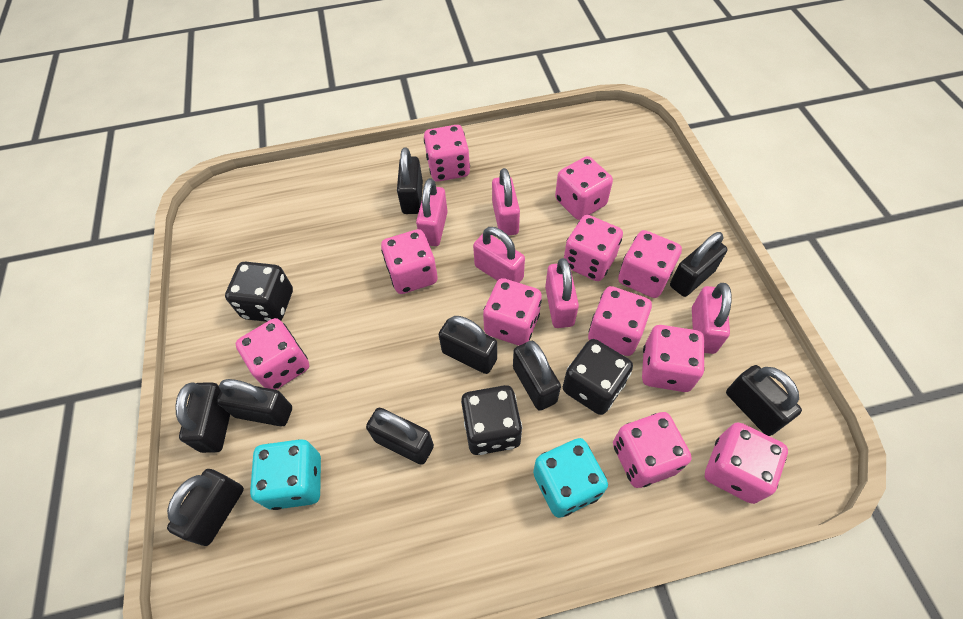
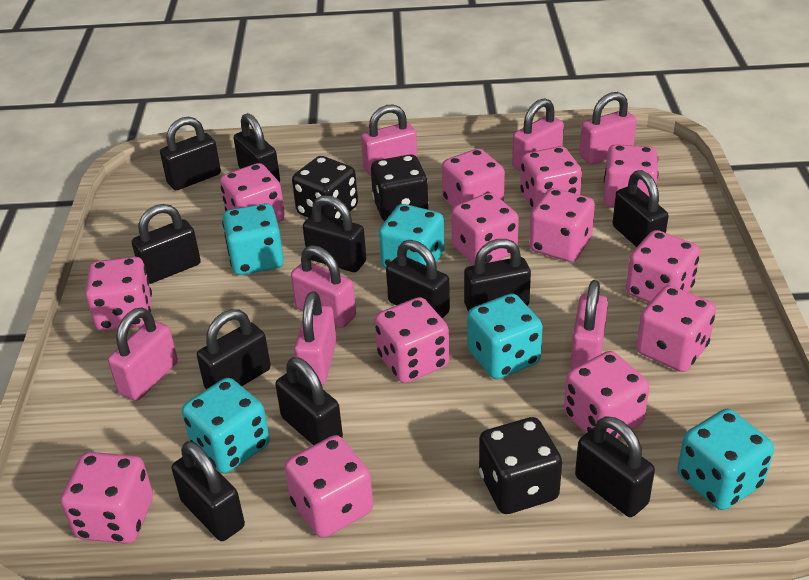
black padlock: 9 -> 11
pink dice: 11 -> 13
pink padlock: 5 -> 7
turquoise dice: 2 -> 5

